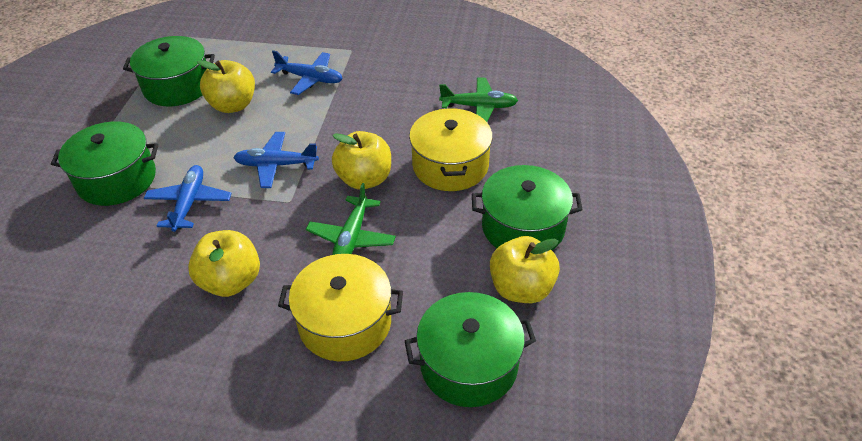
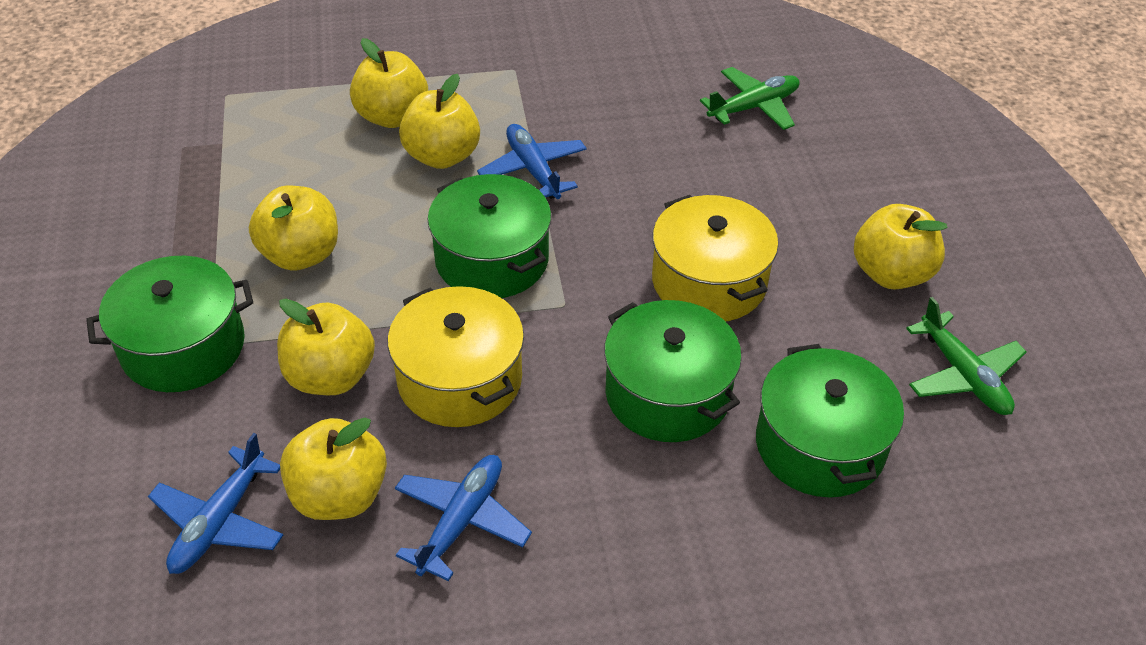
yellow apple: 4 -> 6

